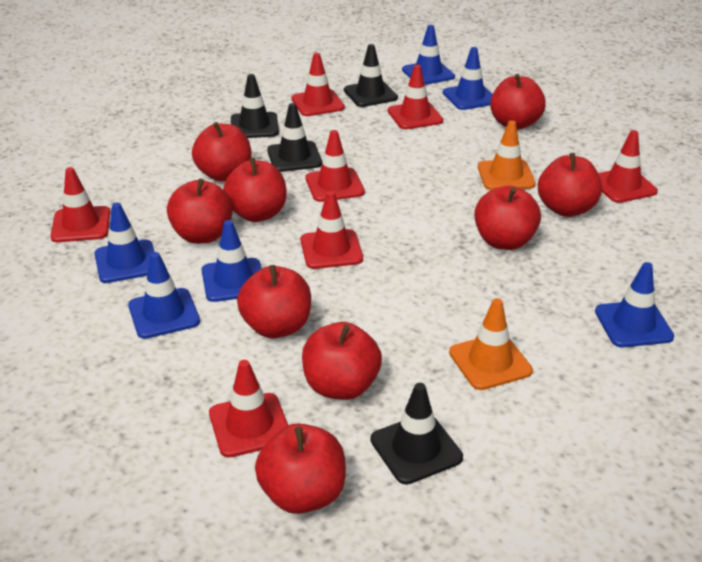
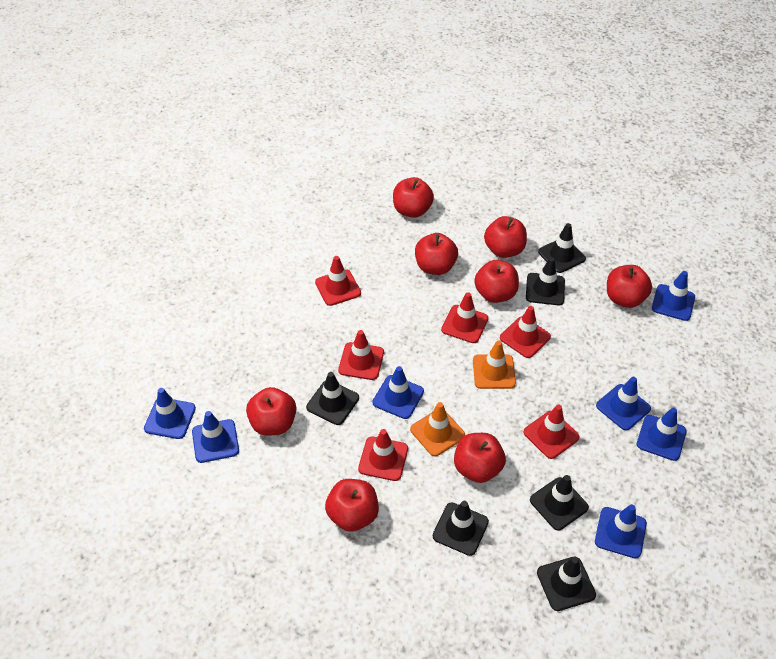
black traffic cone: 4 -> 6
blue traffic cone: 6 -> 7
red apple: 9 -> 8
red traffic cone: 7 -> 6

